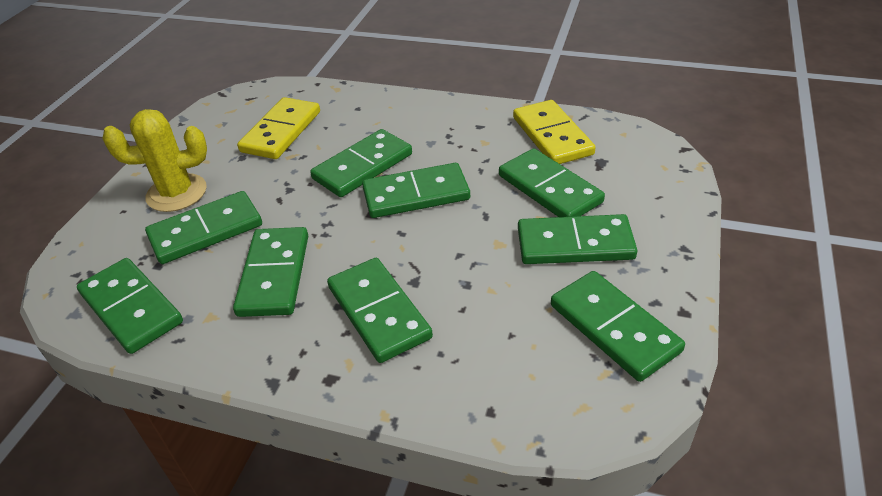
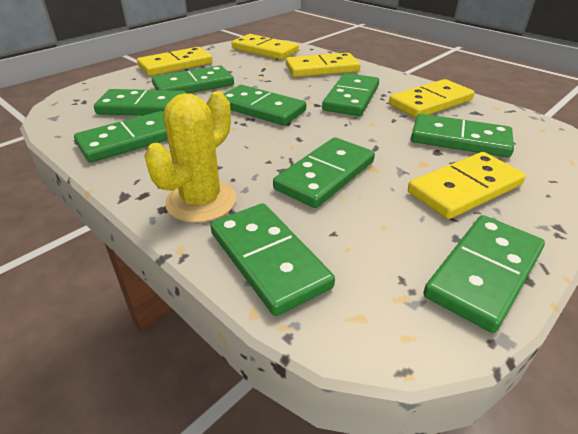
yellow domino: 2 -> 5

